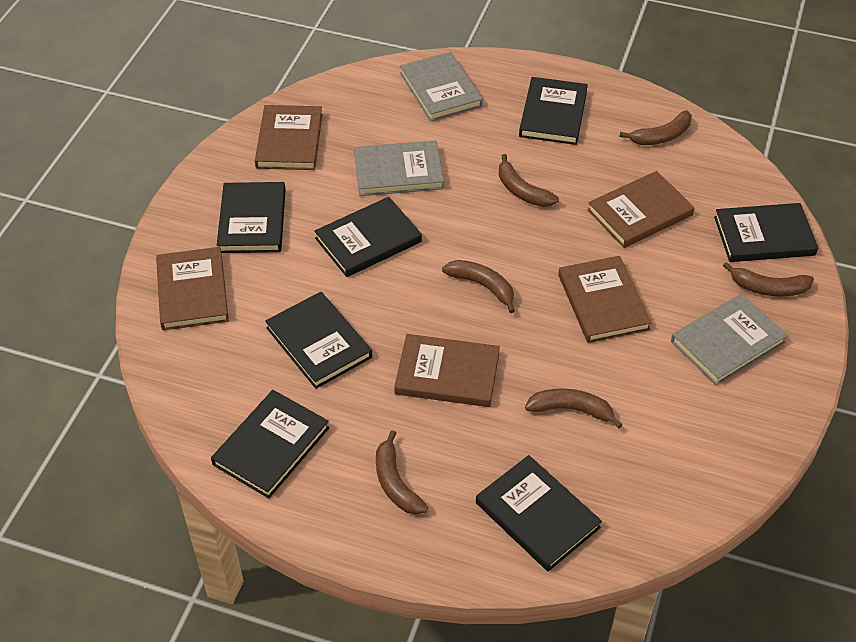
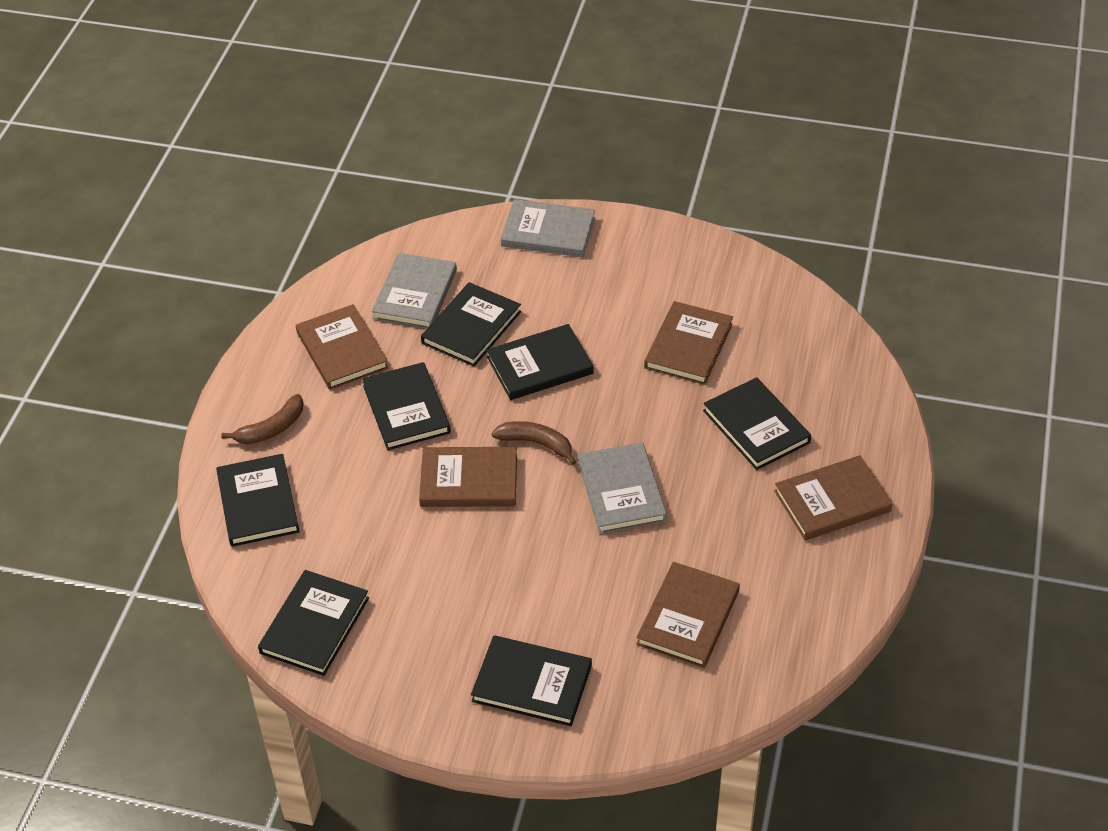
brown banana: 6 -> 2

